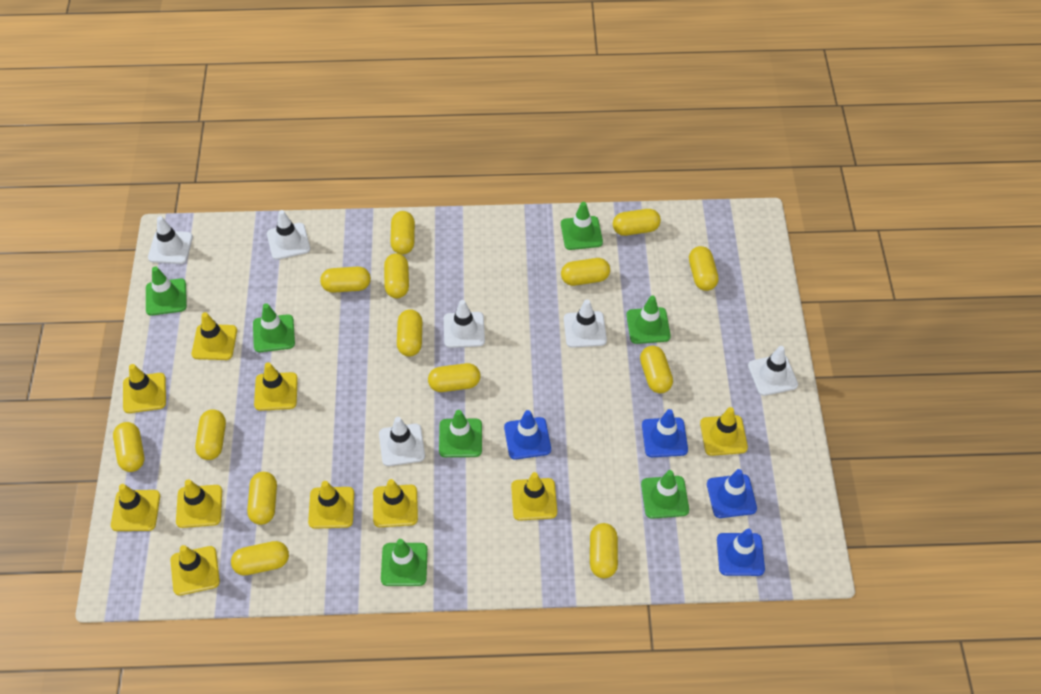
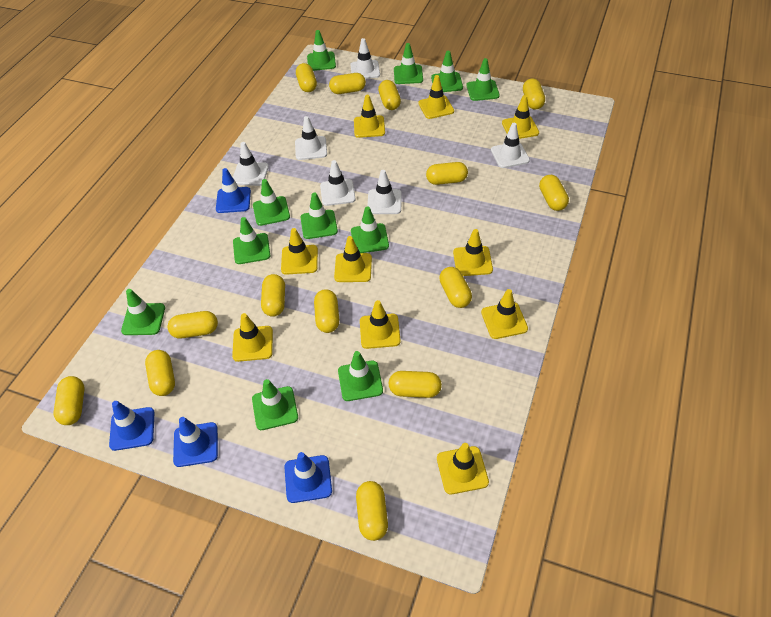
green traffic cone: 7 -> 11

